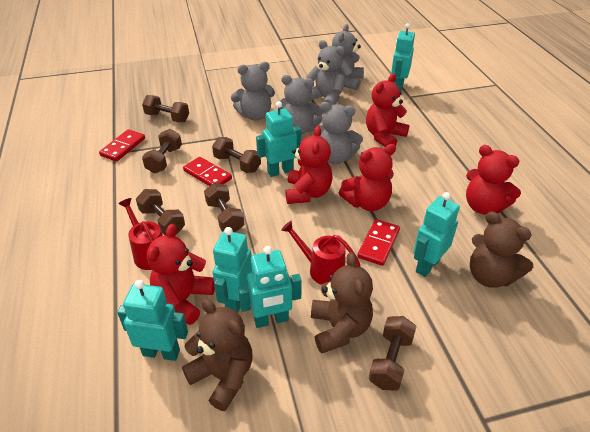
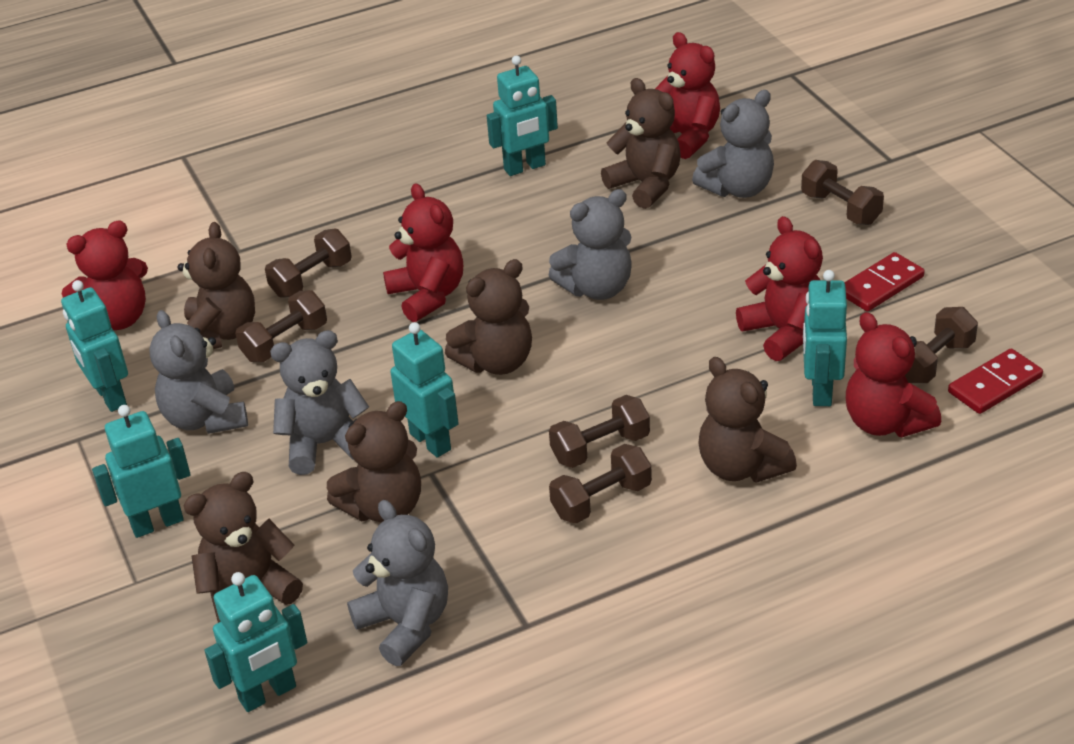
brown teddy bear: 3 -> 6
red domino: 3 -> 2
red watering can: 2 -> 0

